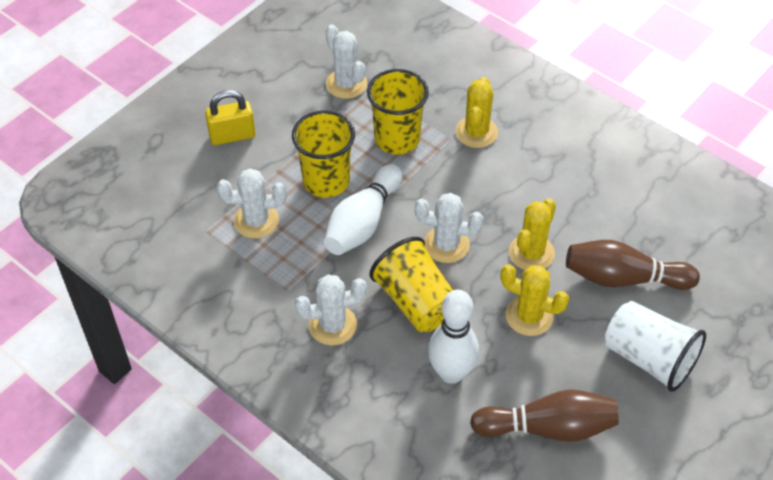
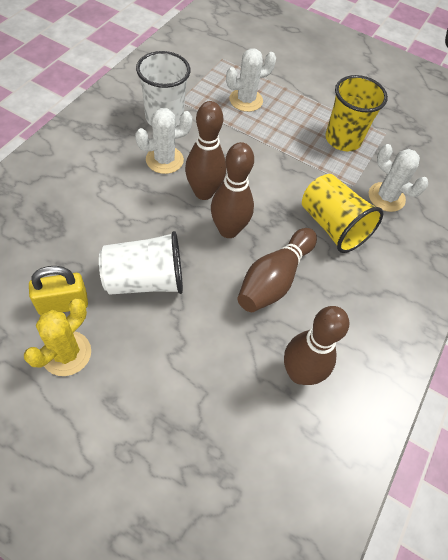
brown bowling pin: 2 -> 4
white bowling pin: 2 -> 0
white cactus: 4 -> 3
white cup: 1 -> 2
yellow cactus: 3 -> 1
yellow cup: 3 -> 2

